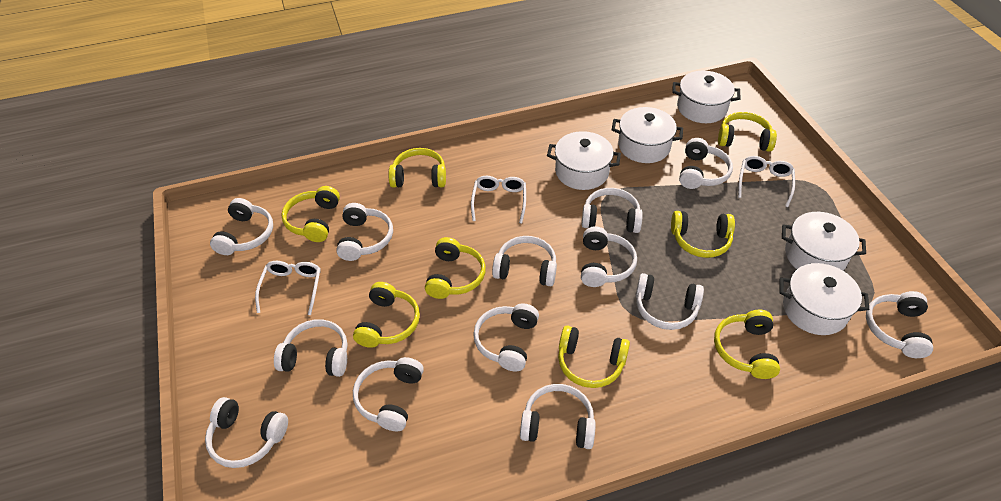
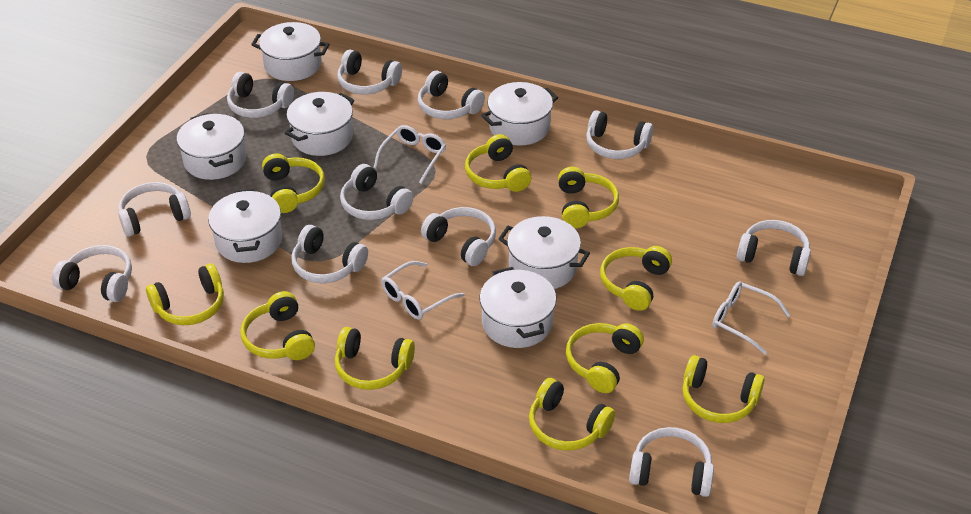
white headphones: 13 -> 11
white pot: 5 -> 7
yellow headphones: 8 -> 10

